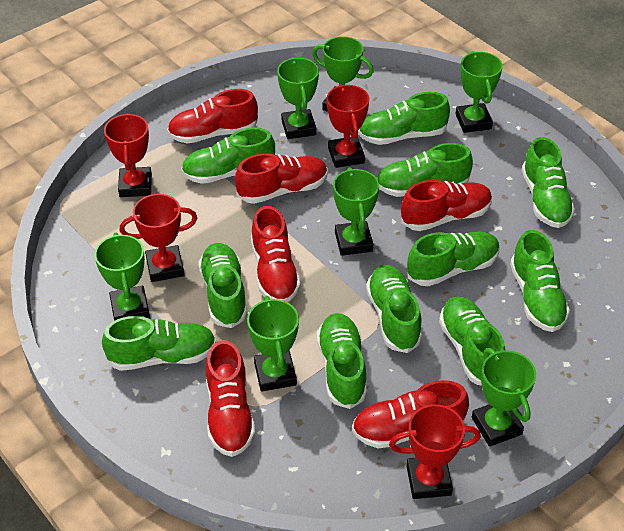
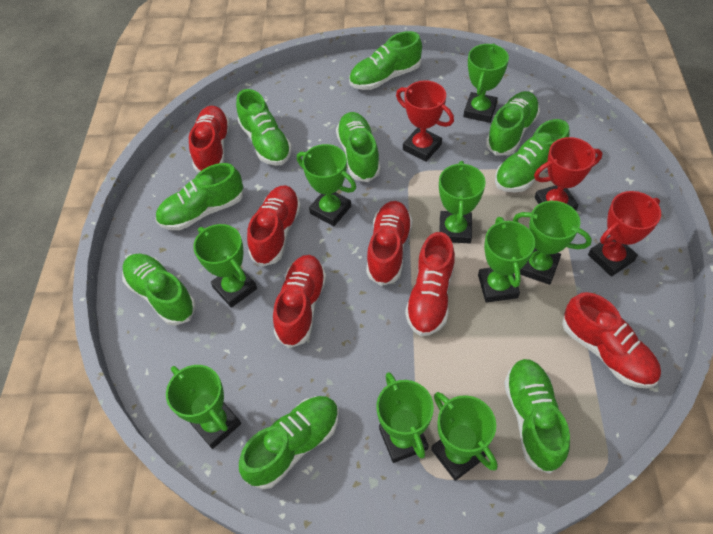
green shoe: 11 -> 9
green trophy: 7 -> 9
red trophy: 4 -> 3

